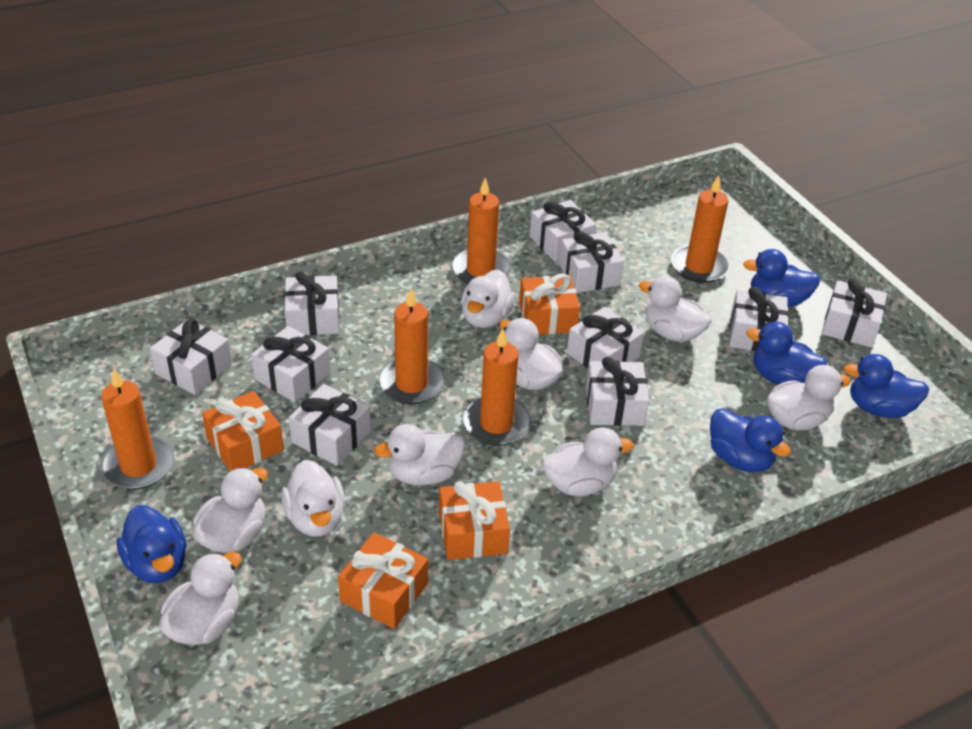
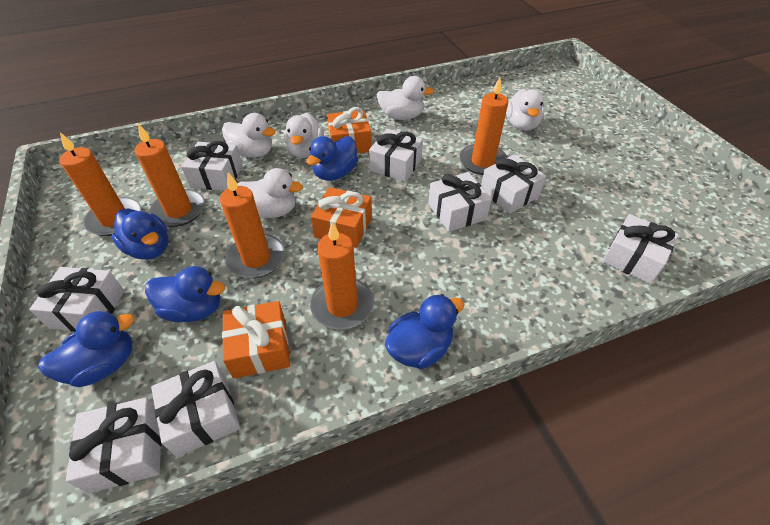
orange gift: 4 -> 3
white duck: 9 -> 5
white gift: 10 -> 8

